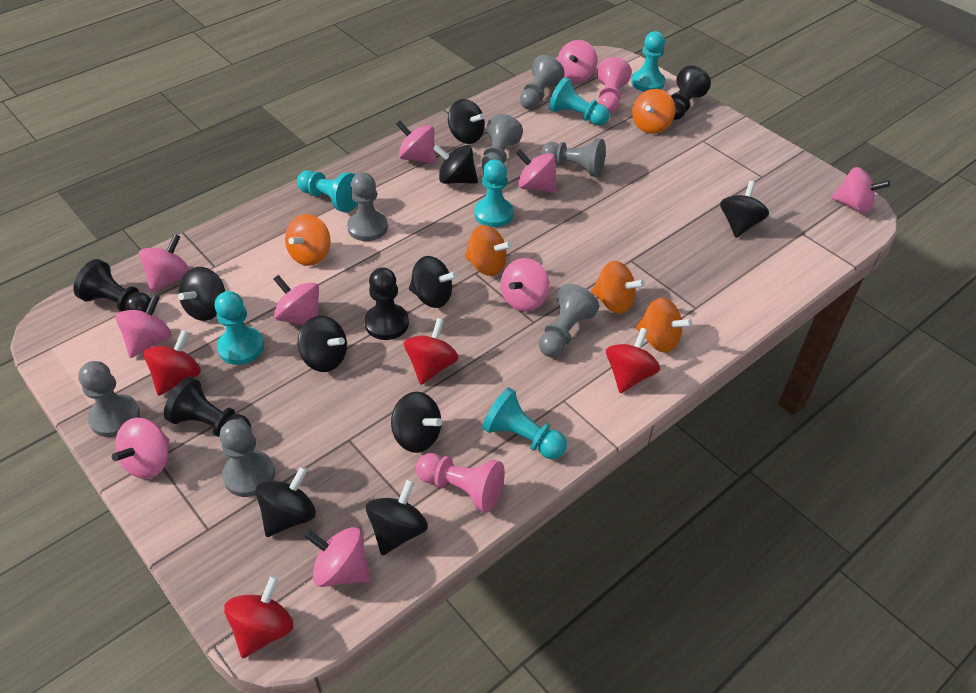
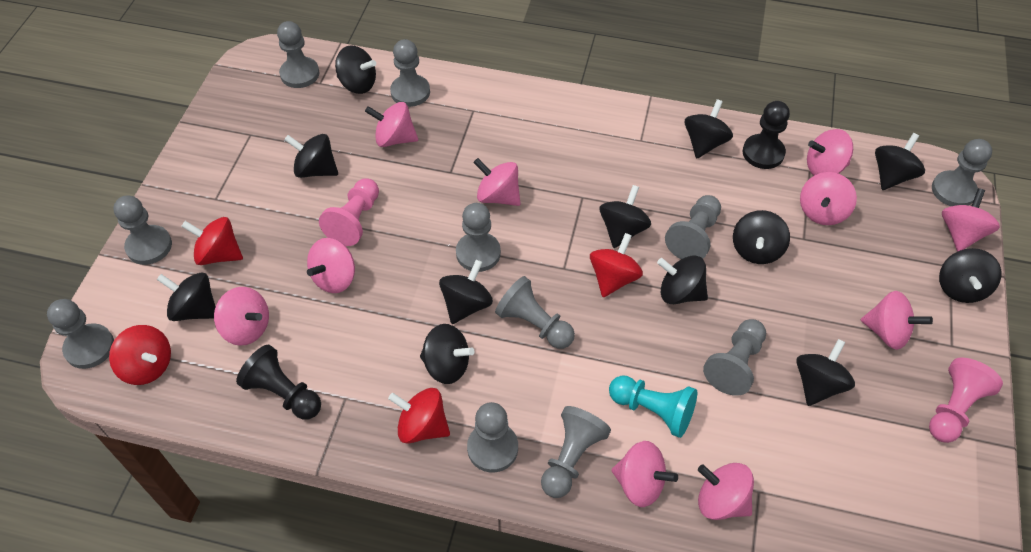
black pawn: 4 -> 2
black spinning top: 9 -> 12
grey pawn: 7 -> 11
orange spinning top: 5 -> 0
turquoise pawn: 6 -> 1

